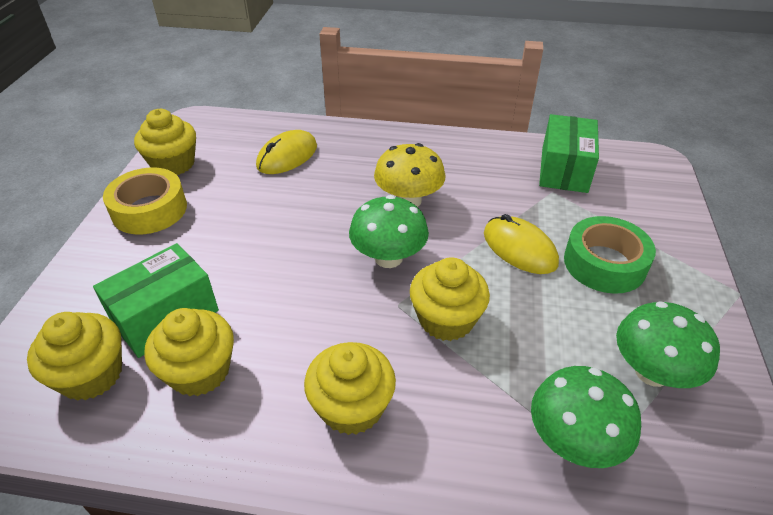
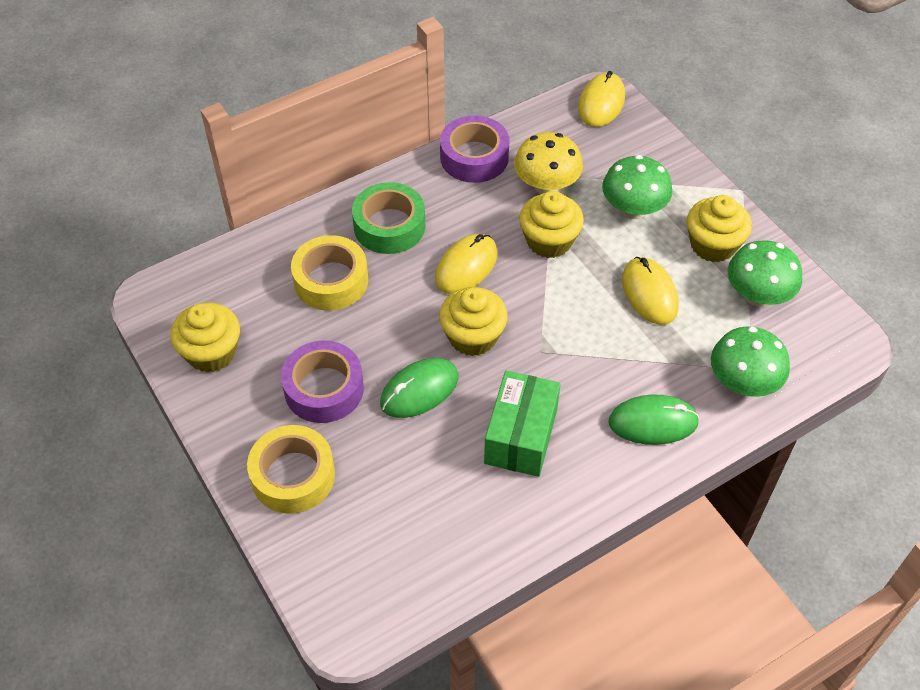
green box: 2 -> 1
green mouse: 0 -> 2
purple tape: 0 -> 2
yellow cupcake: 5 -> 4
yellow mouse: 2 -> 3
yellow tape: 1 -> 2

